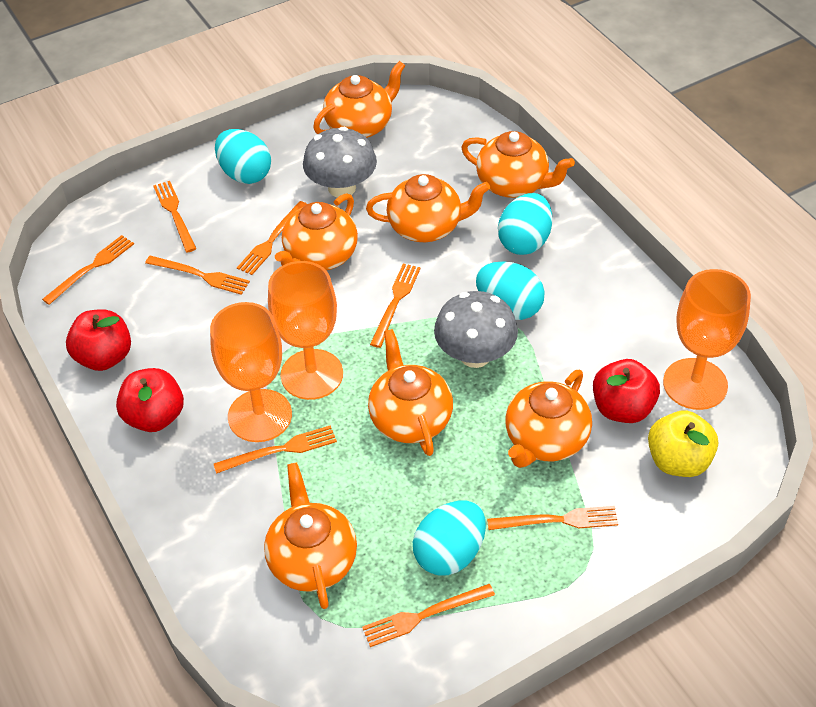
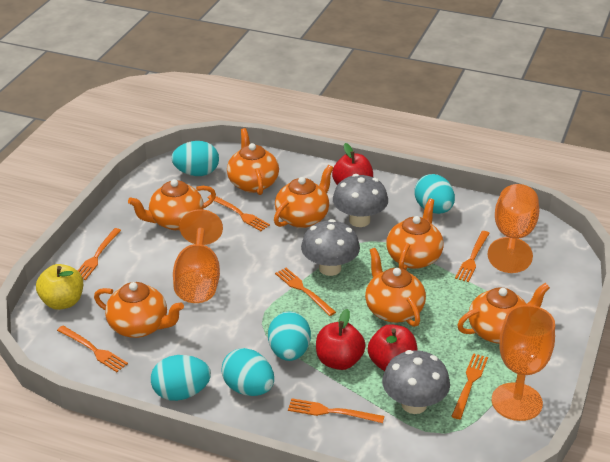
grey mushroom: 2 -> 3
orange fork: 8 -> 7
turquoise egg: 4 -> 5

